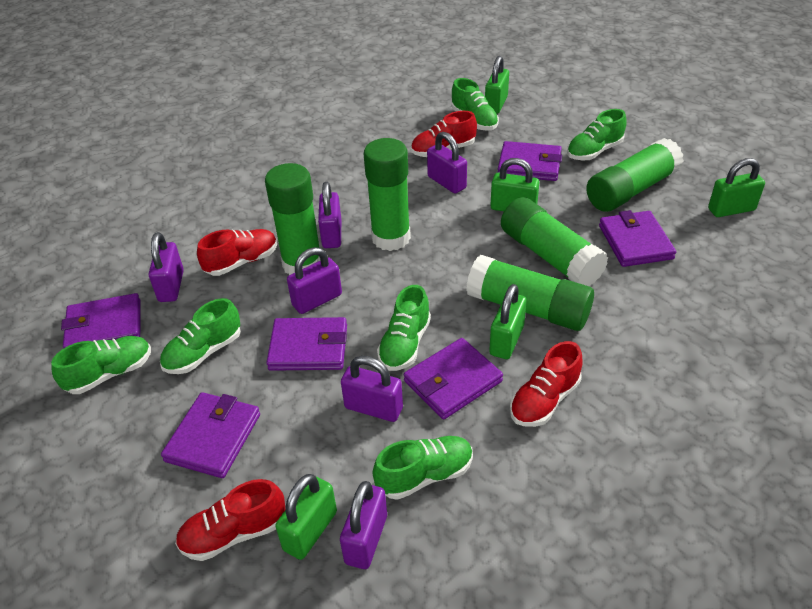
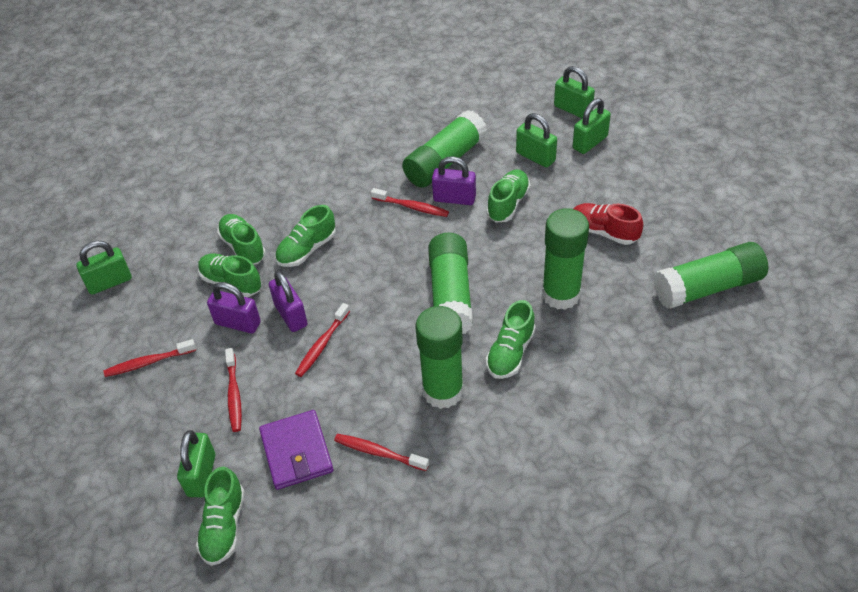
purple padlock: 6 -> 3
purple wallet: 6 -> 1
red shoe: 4 -> 1
red toothbrush: 0 -> 5

